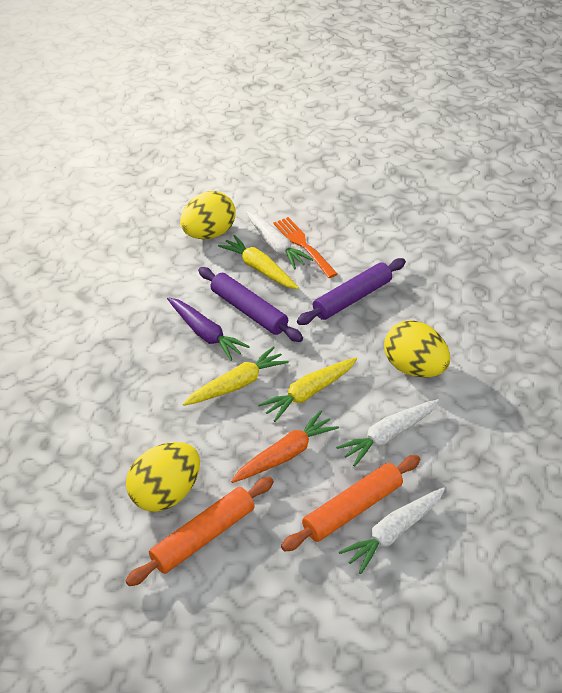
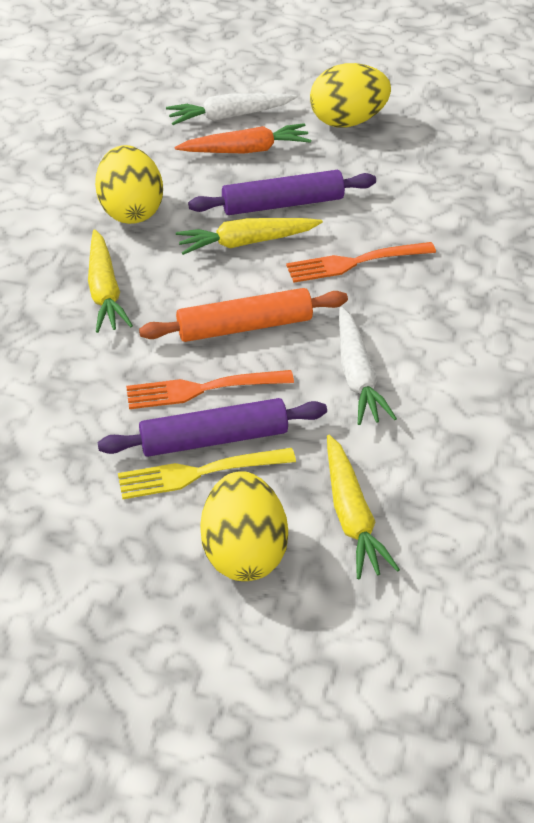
orange fork: 1 -> 2
orange rolling pin: 2 -> 1
purple carrot: 1 -> 0
white carrot: 3 -> 2
yellow fork: 0 -> 1

